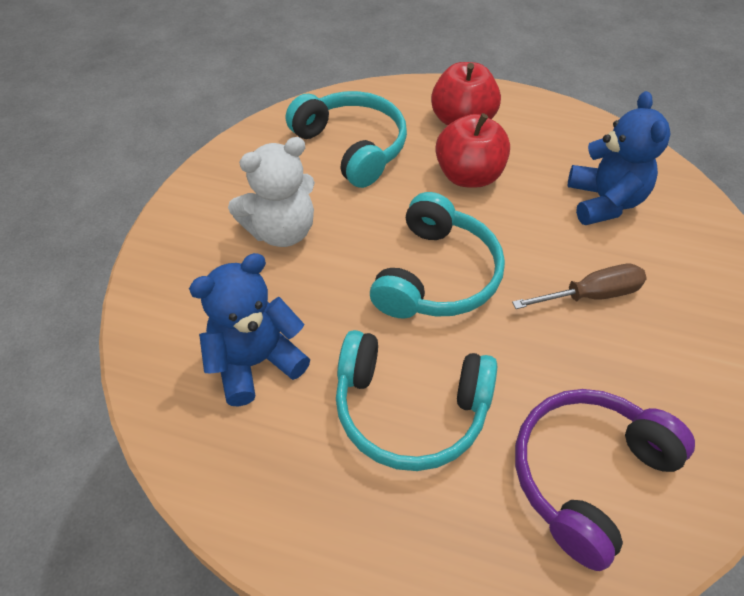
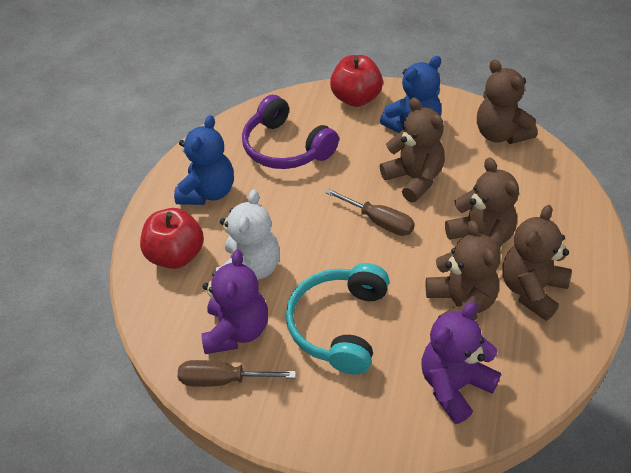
brown screwdriver: 1 -> 2
brown teddy bear: 0 -> 5
purple teddy bear: 0 -> 2
turquoise headphones: 3 -> 1

